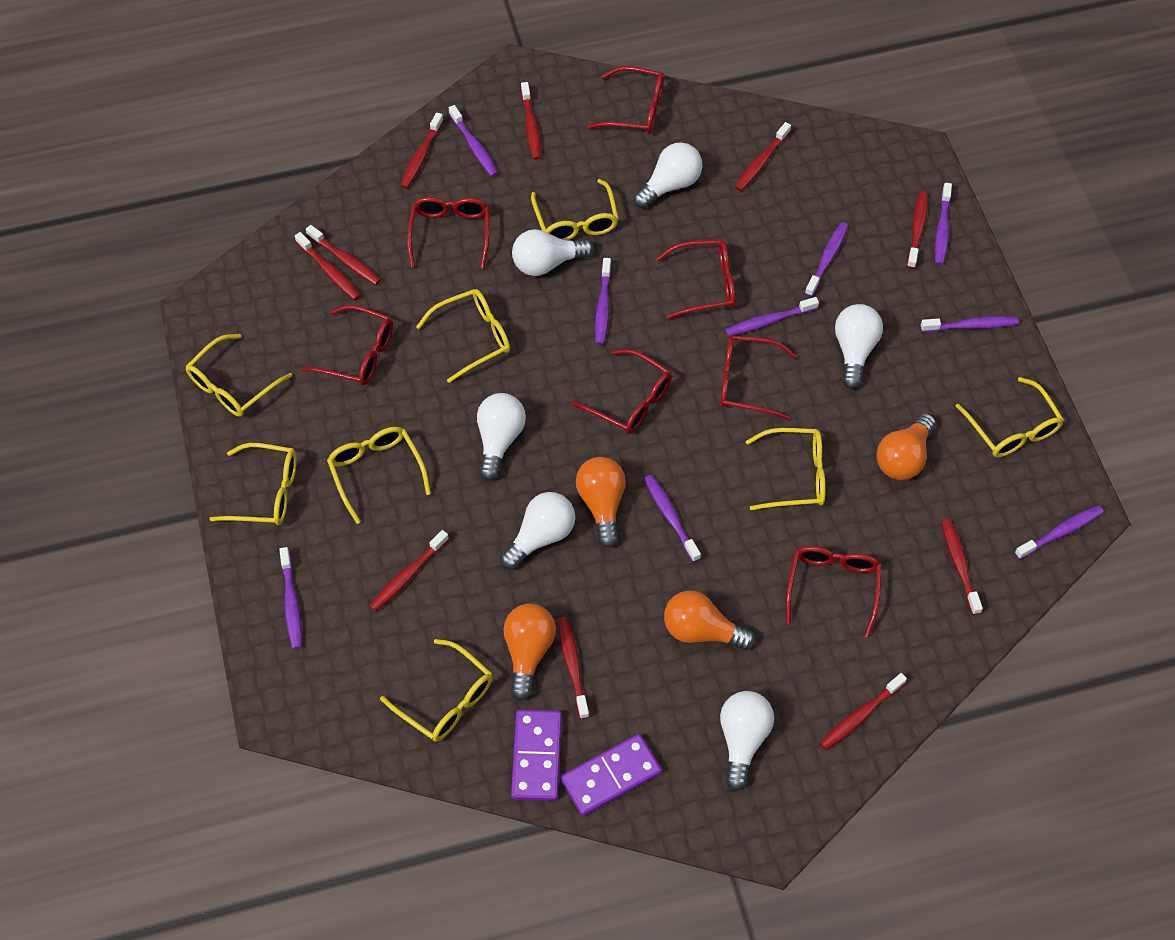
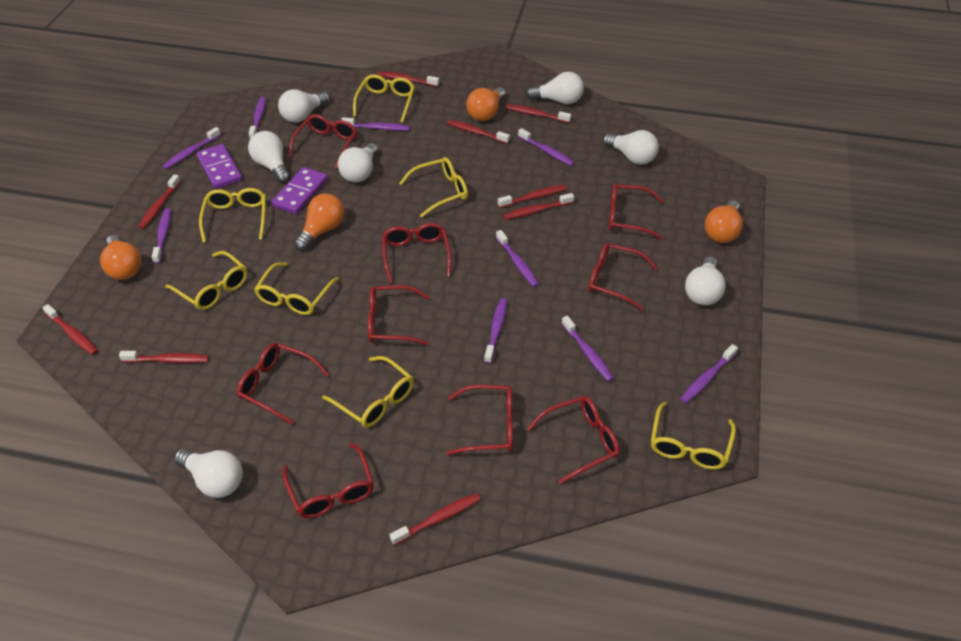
red glasses: 7 -> 9
red toothbrush: 10 -> 9
white light bulb: 6 -> 7
yellow glasses: 8 -> 7

